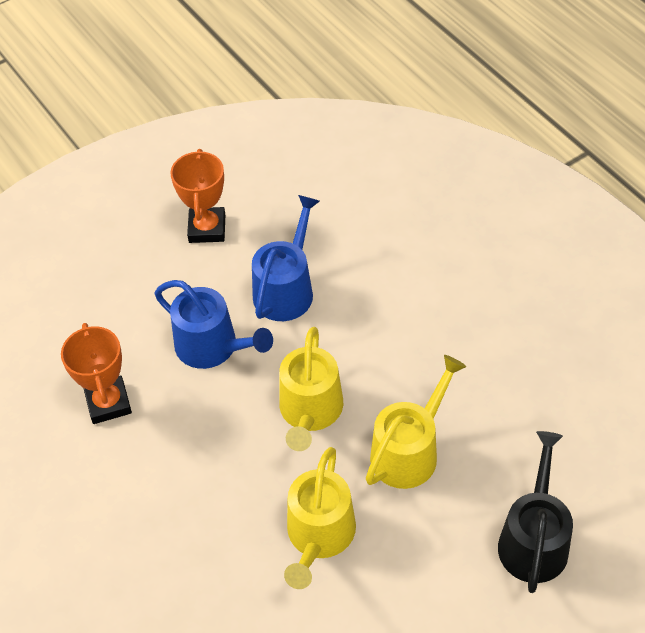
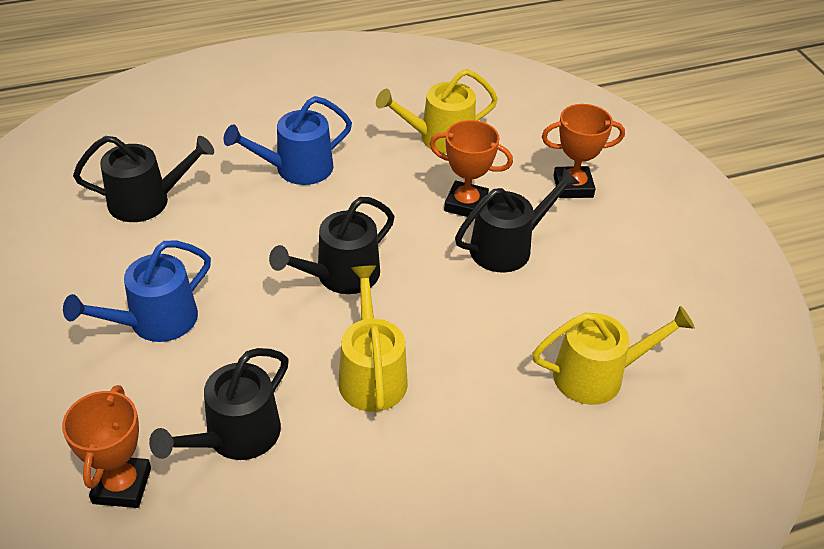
black watering can: 1 -> 4
orange trophy: 2 -> 3

